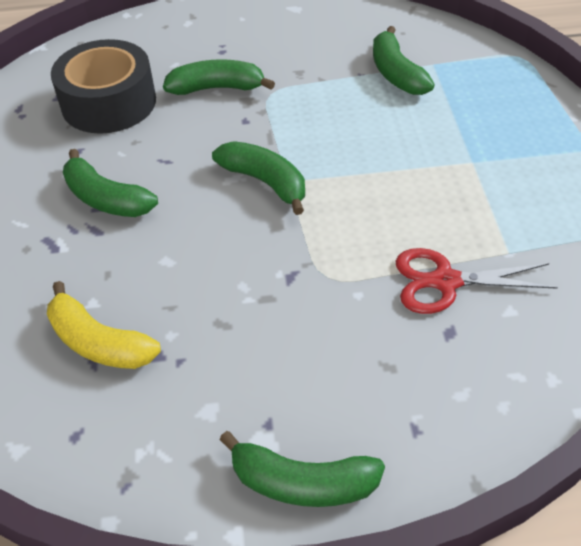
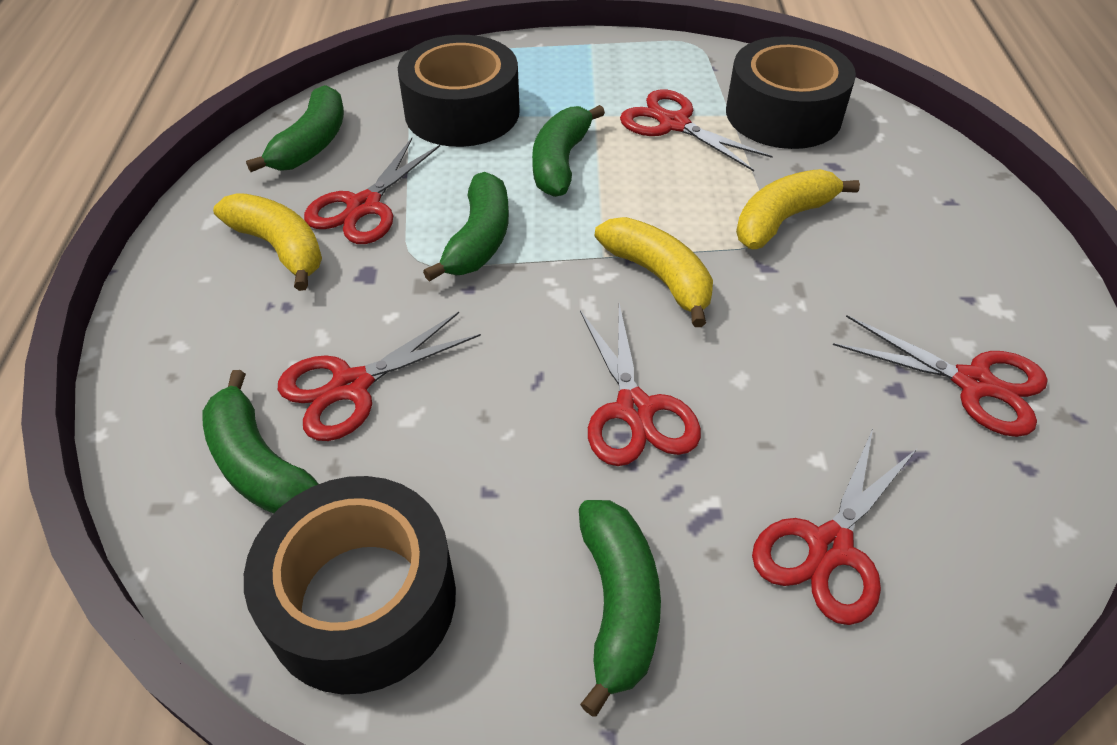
black tape: 1 -> 3
red scissors: 1 -> 6
yellow banana: 1 -> 3

